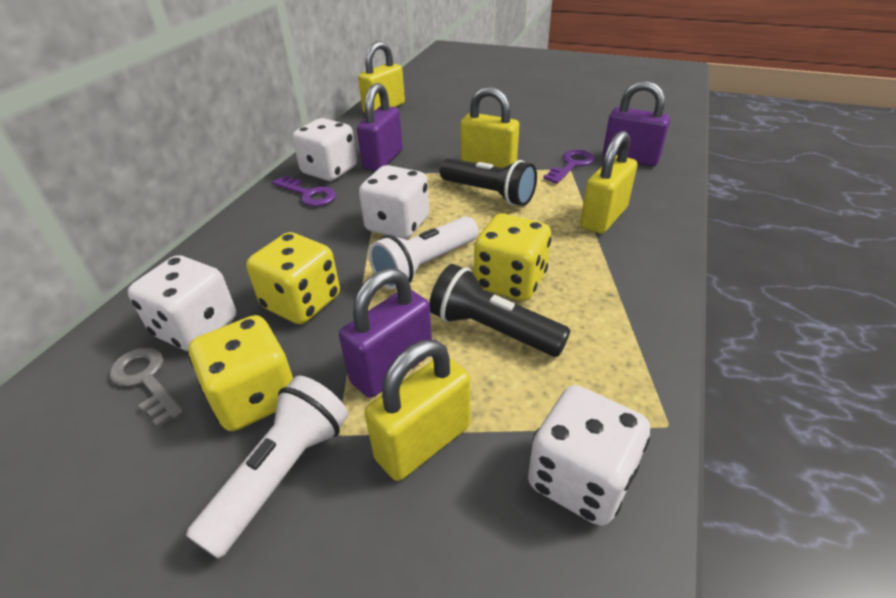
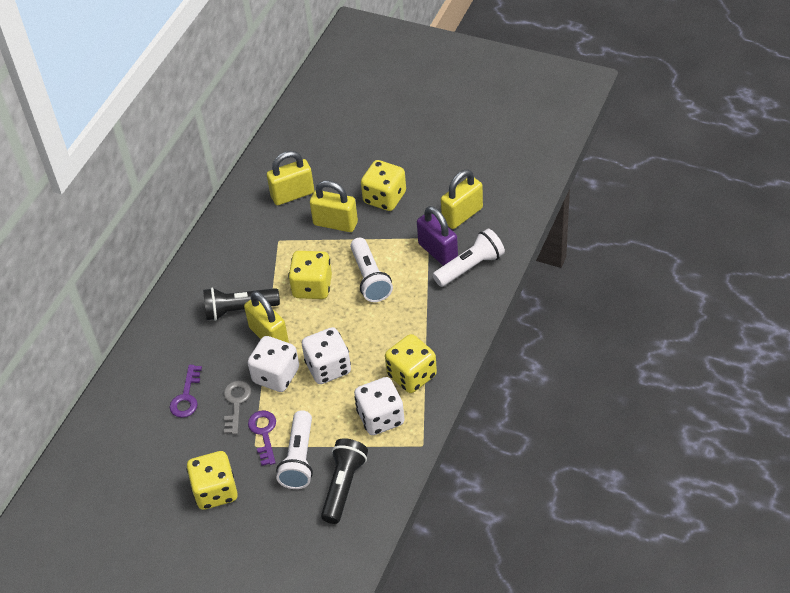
purple padlock: 3 -> 1
white dice: 4 -> 3
white flashlight: 2 -> 3
yellow dice: 3 -> 4

